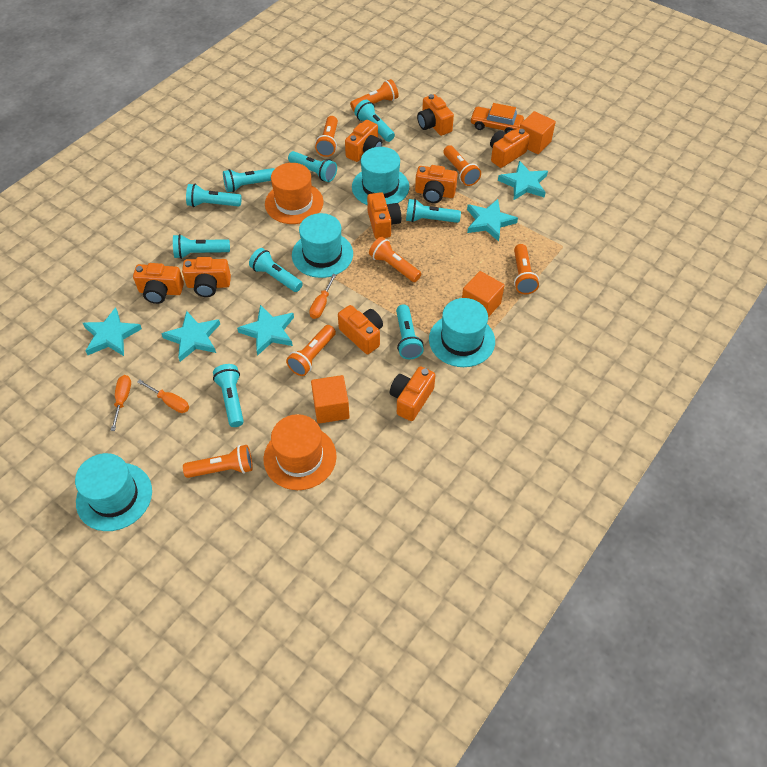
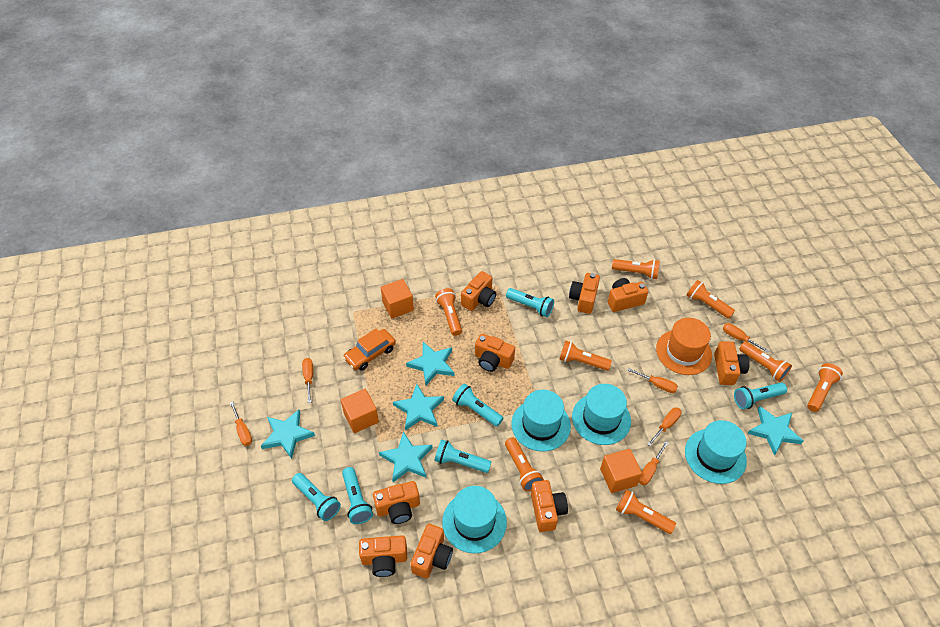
orange flashlight: 7 -> 8
orange hat: 2 -> 1
orange screwdriver: 3 -> 6
turquoise flashlight: 9 -> 6

